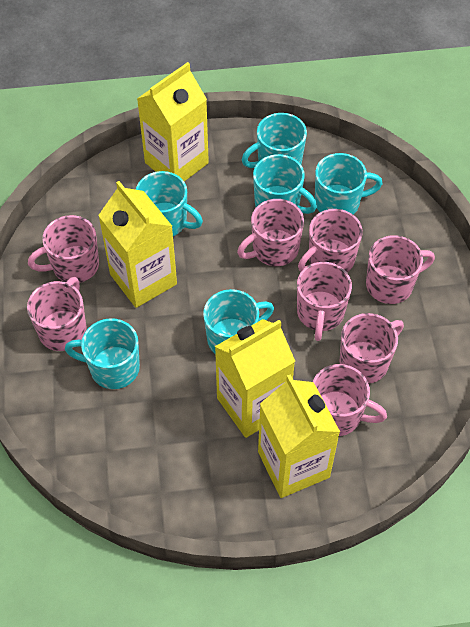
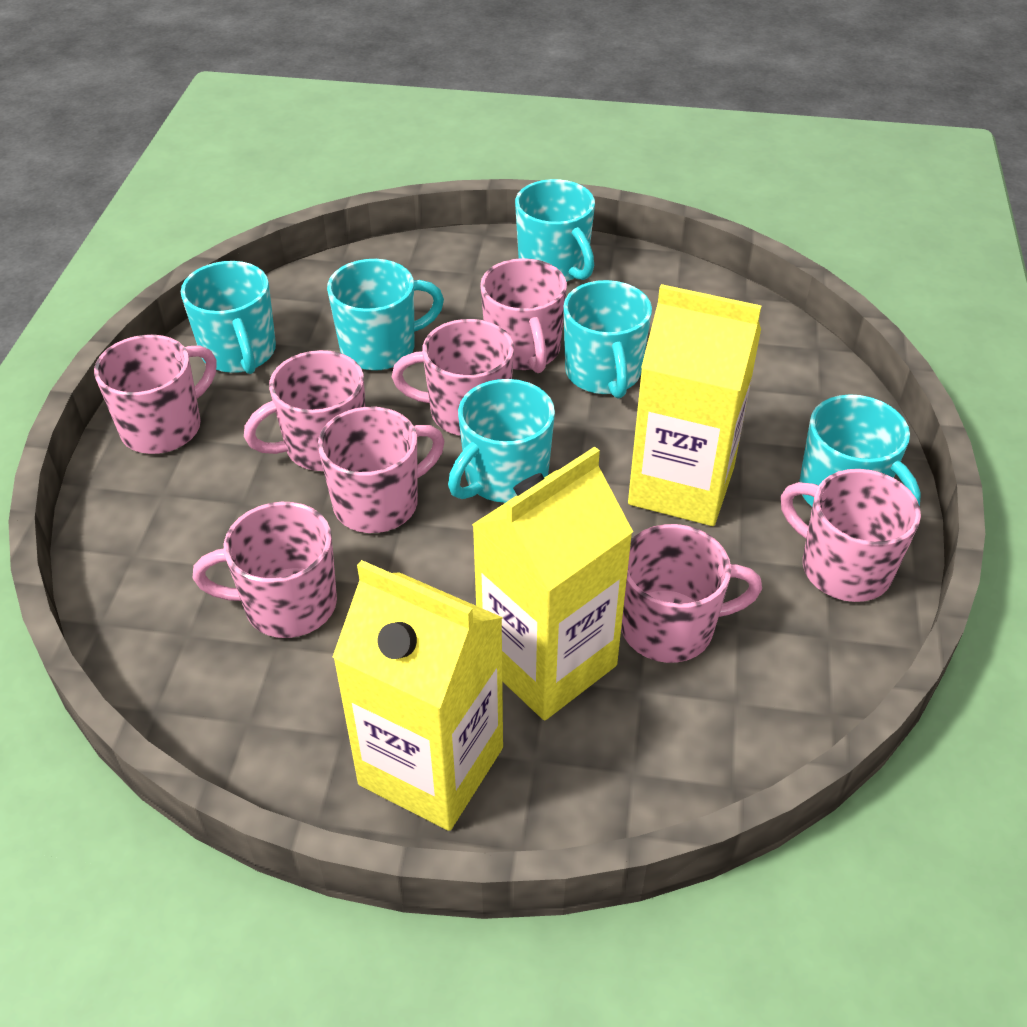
yellow carton: 4 -> 3

